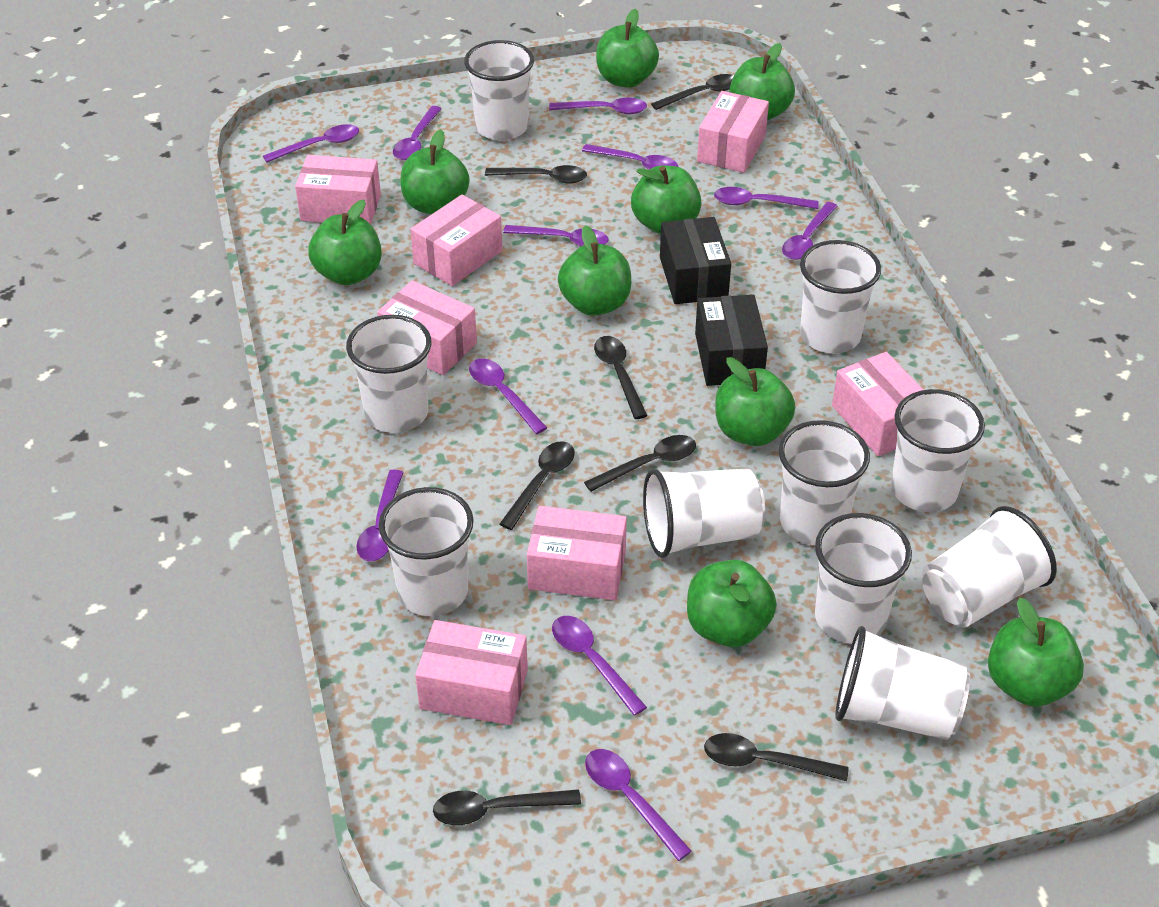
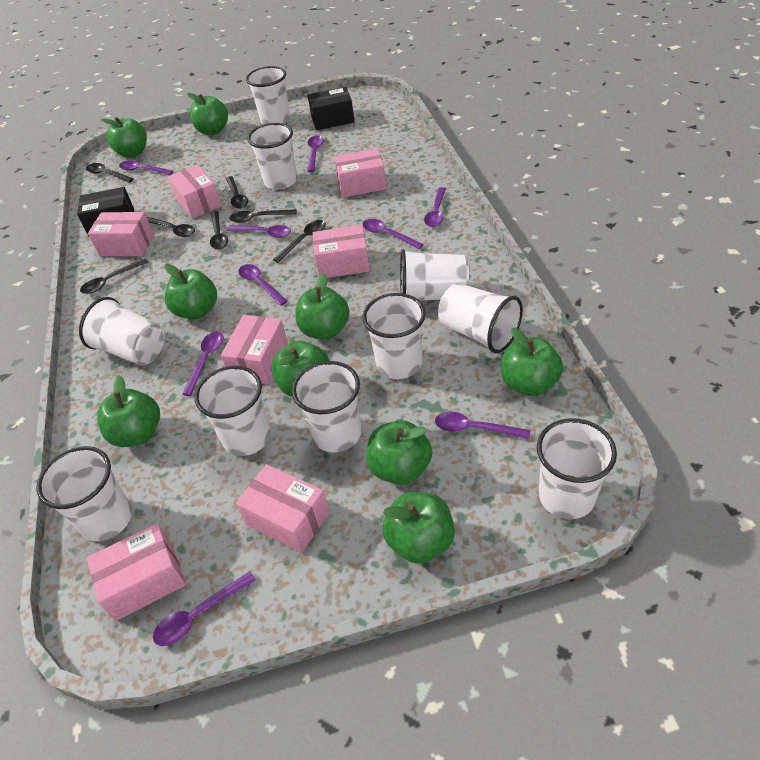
purple spoon: 11 -> 9

